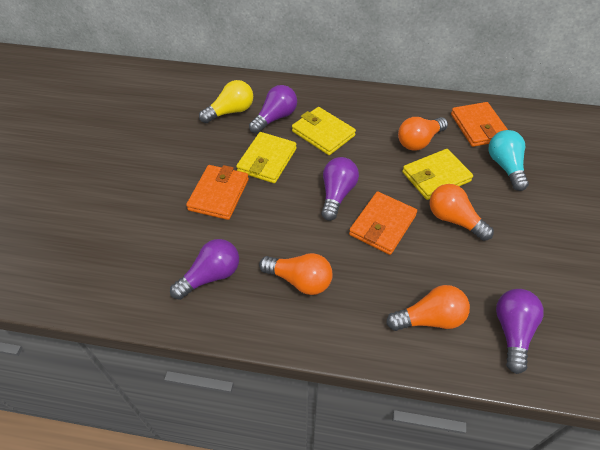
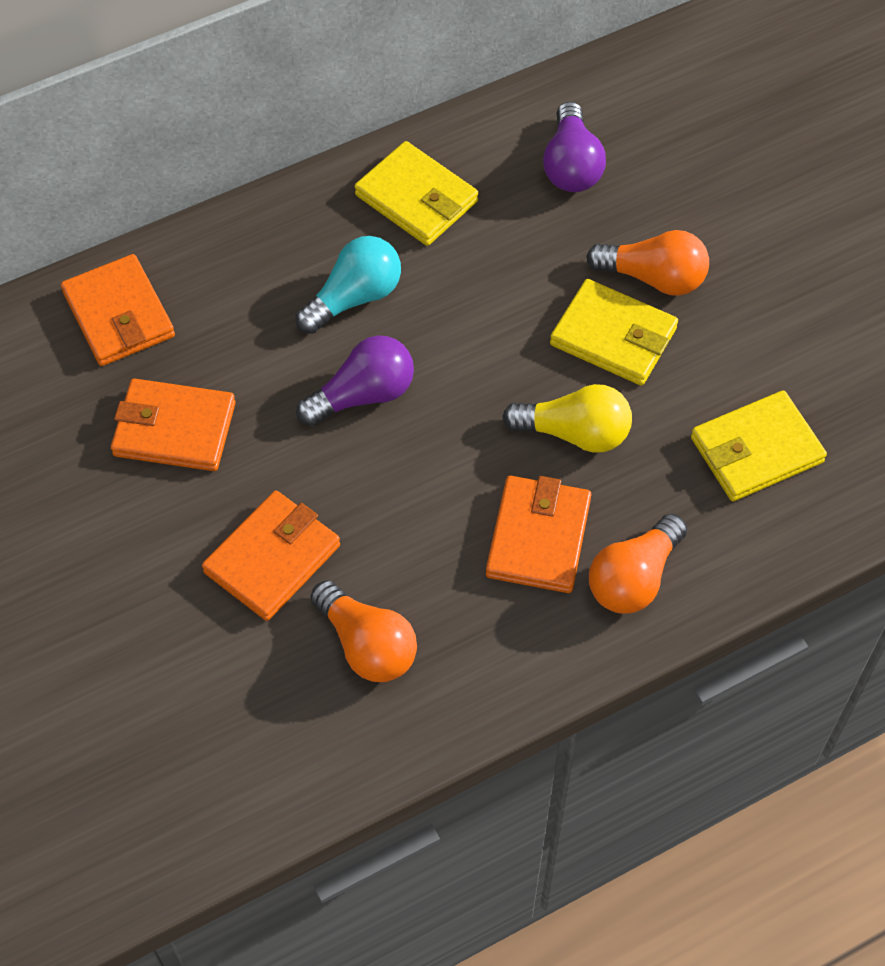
orange light bulb: 4 -> 3
orange wallet: 3 -> 4
purple light bulb: 4 -> 2

